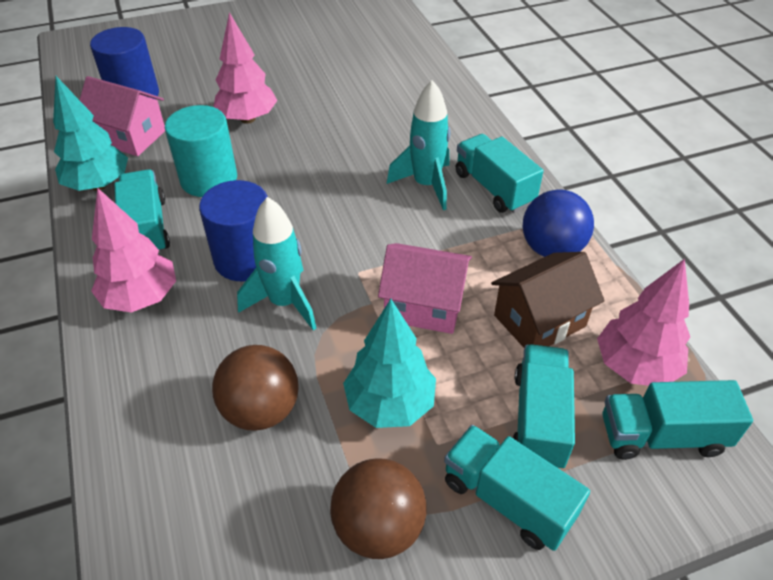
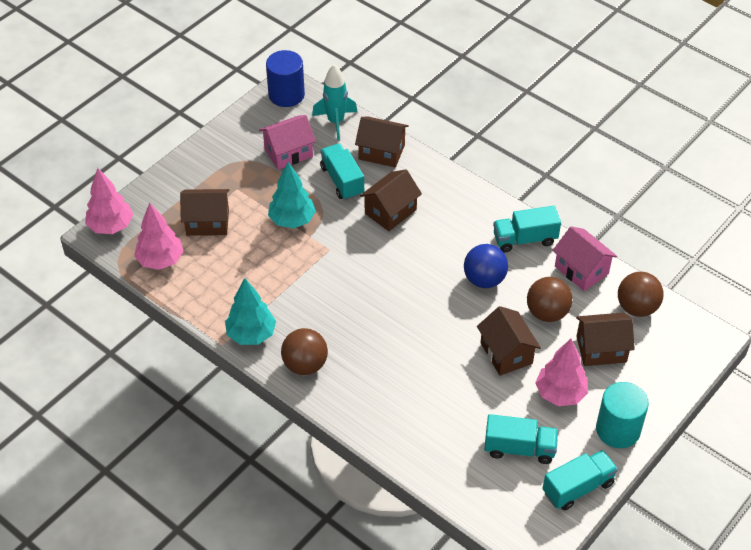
blue cylinder: 2 -> 1
brown ball: 2 -> 3
brown house: 1 -> 5
turquoise rocket: 2 -> 1
turquoise truck: 5 -> 4

